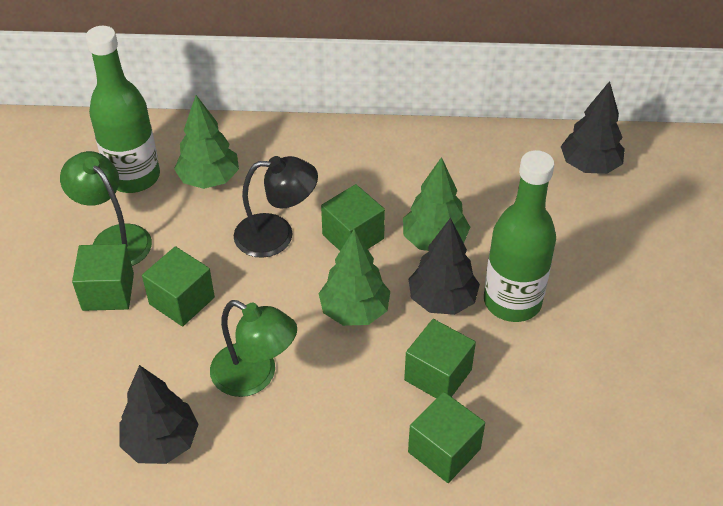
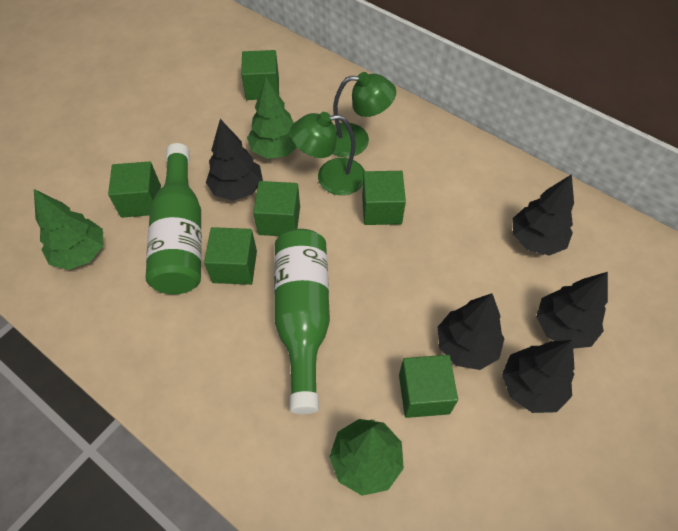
black lamp: 1 -> 0
black tree: 3 -> 5
green cube: 5 -> 6

